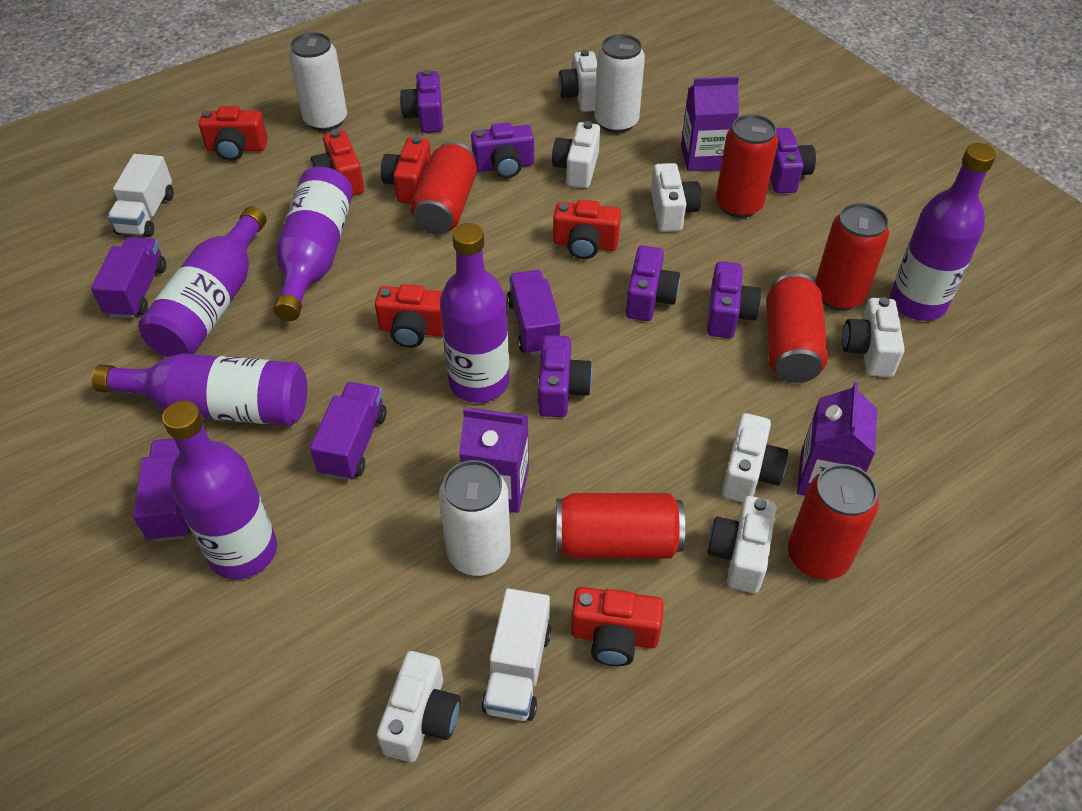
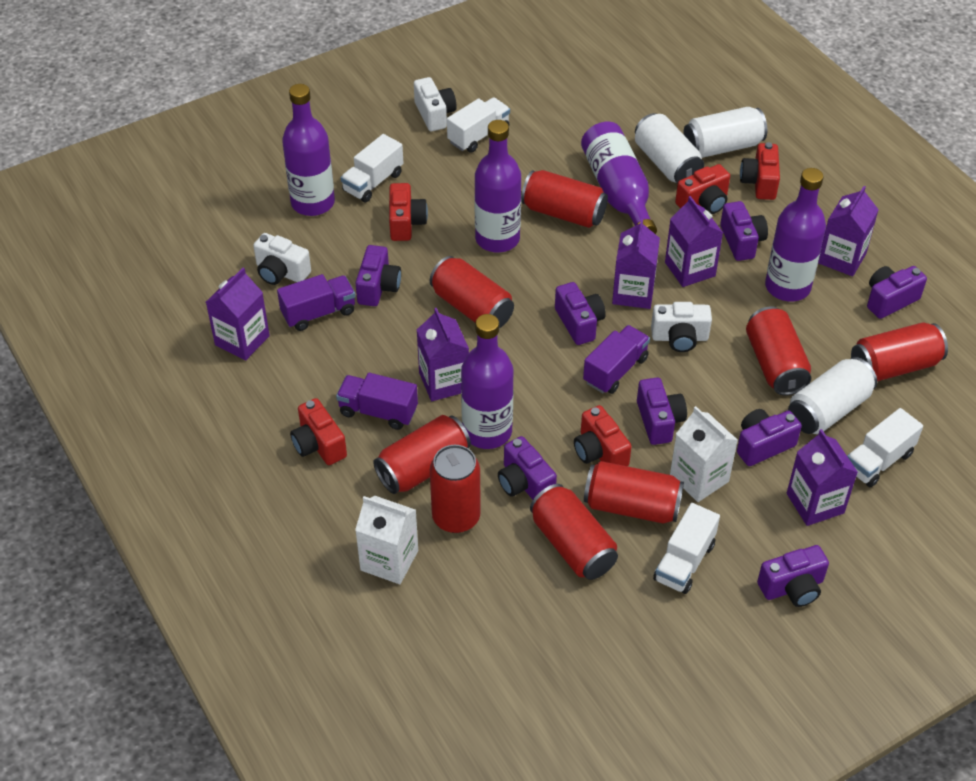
purple bottle: 6 -> 5
purple camera: 6 -> 8
purple carton: 3 -> 6
purple truck: 4 -> 3
red camera: 6 -> 5
red can: 6 -> 8
white camera: 7 -> 3
white carton: 0 -> 2
white truck: 2 -> 4

